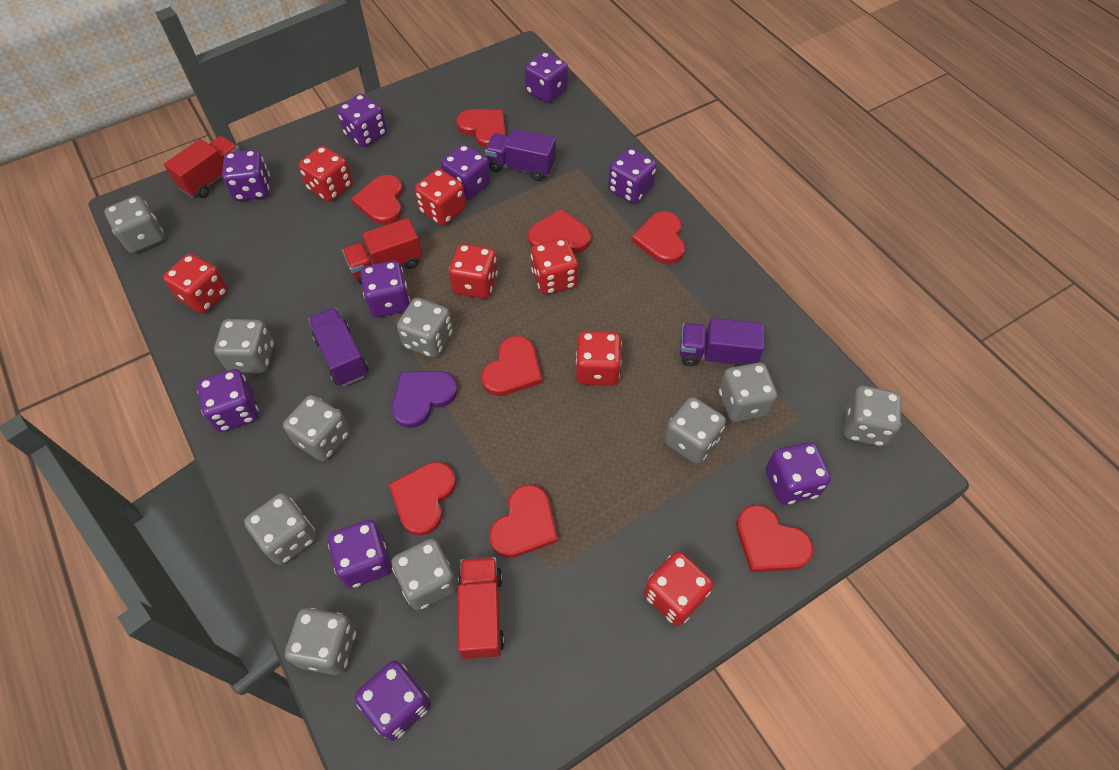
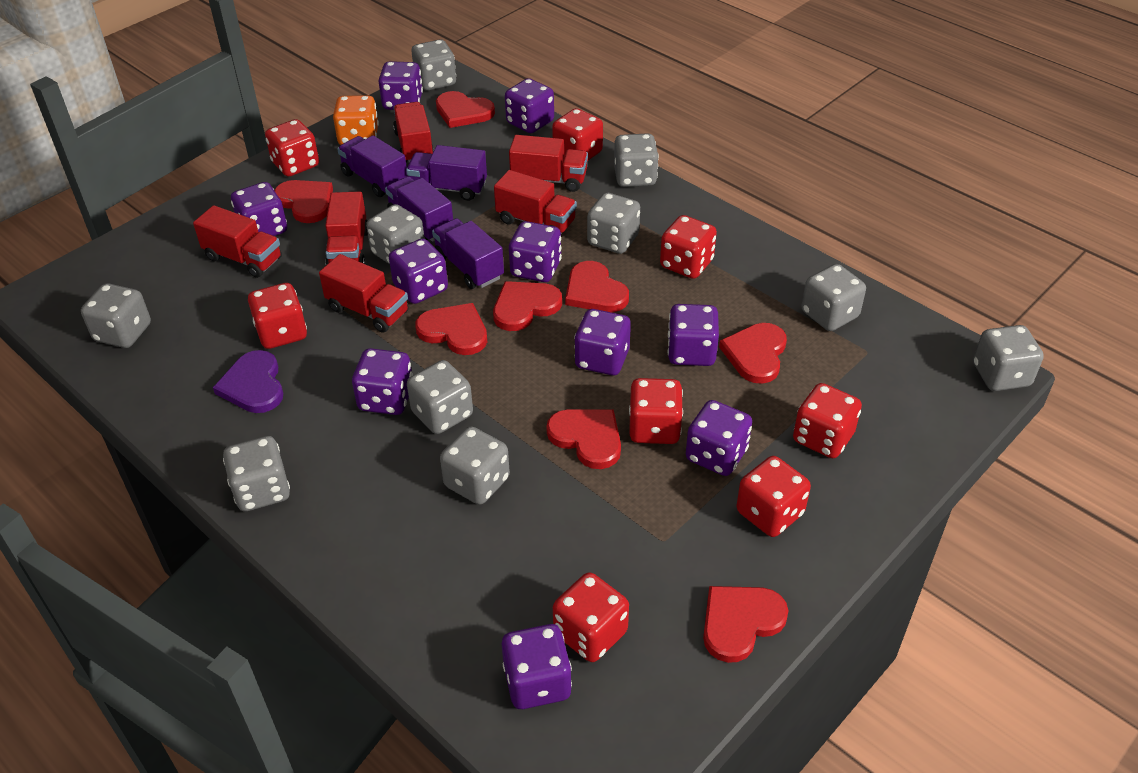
orange dice: 0 -> 1
purple truck: 3 -> 4
red dice: 7 -> 8
red truck: 3 -> 6

